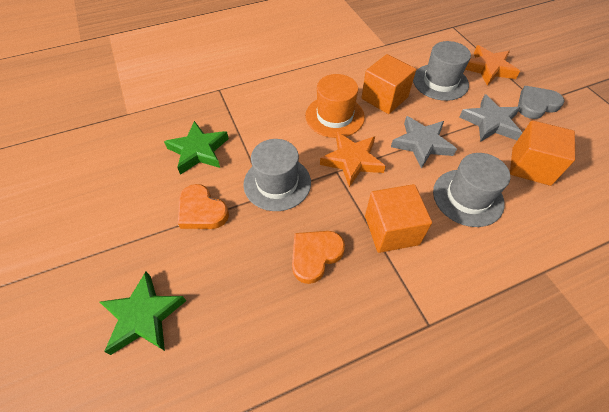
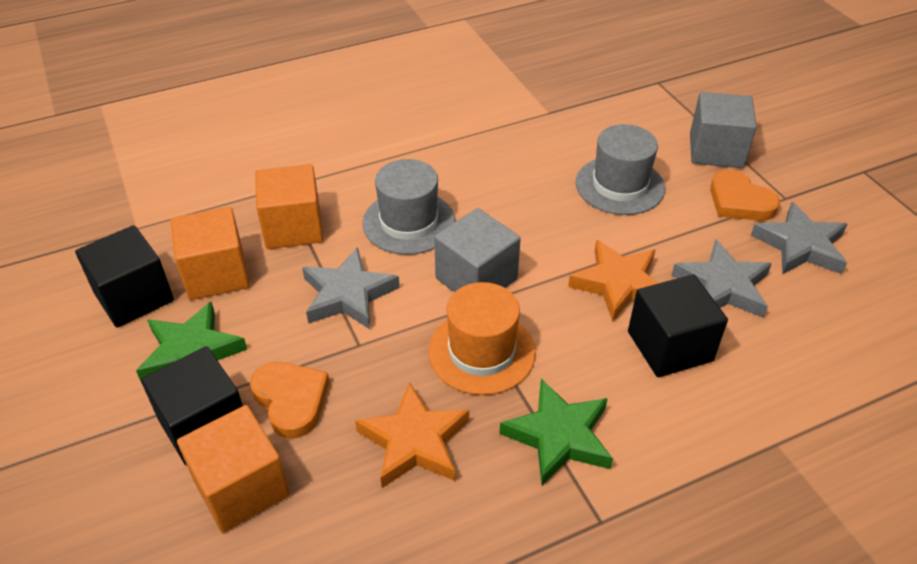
black cube: 0 -> 3
grey cube: 0 -> 2
grey hat: 3 -> 2
grey heart: 1 -> 0
grey star: 2 -> 3

